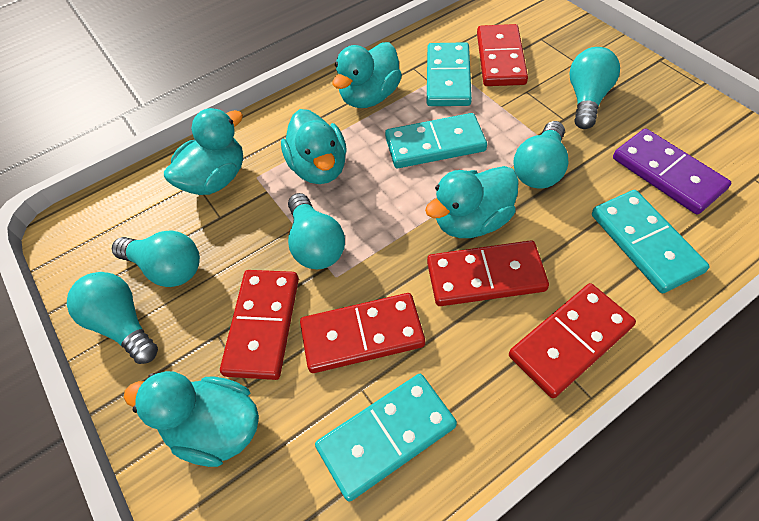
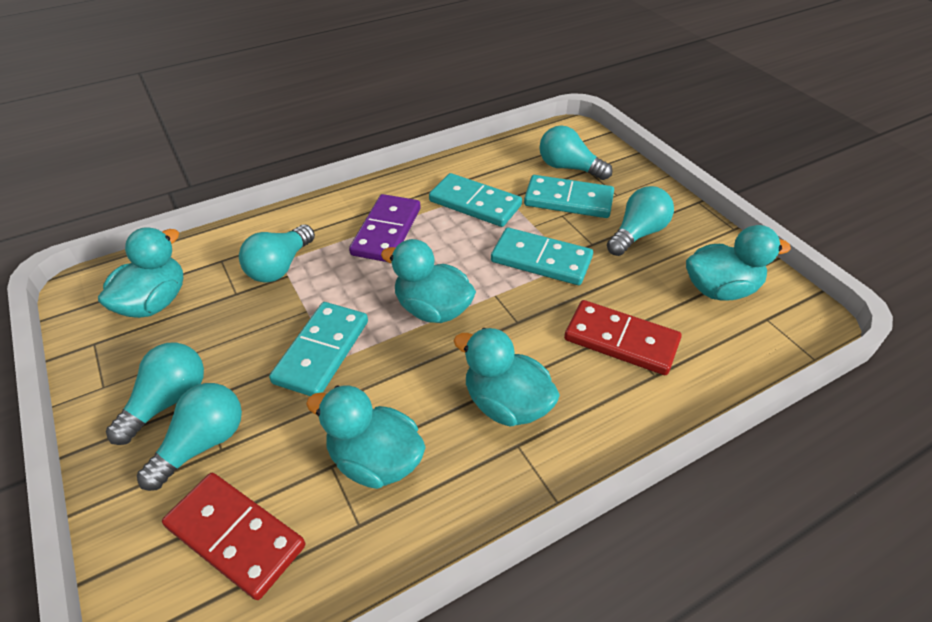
red domino: 5 -> 2

